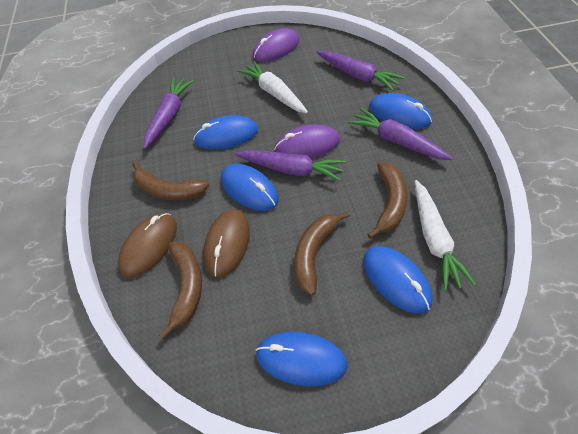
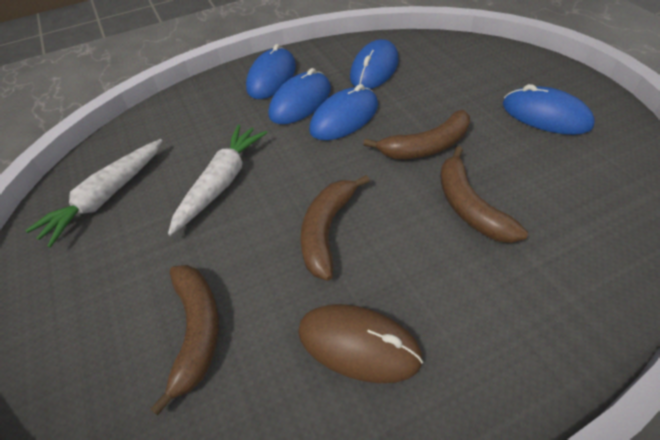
brown mouse: 2 -> 1
purple carrot: 4 -> 0
purple mouse: 2 -> 0

